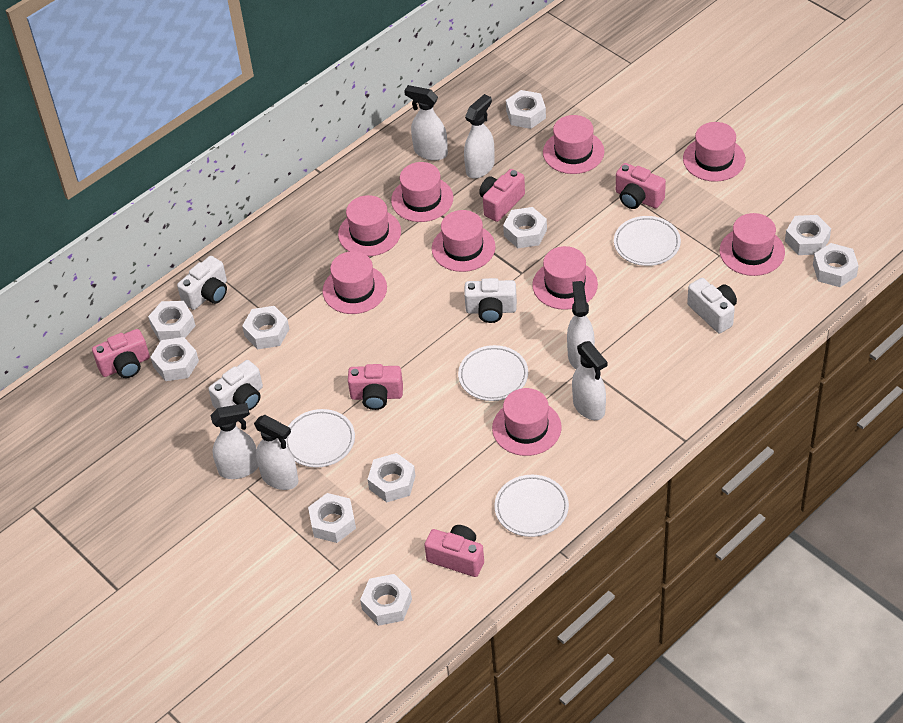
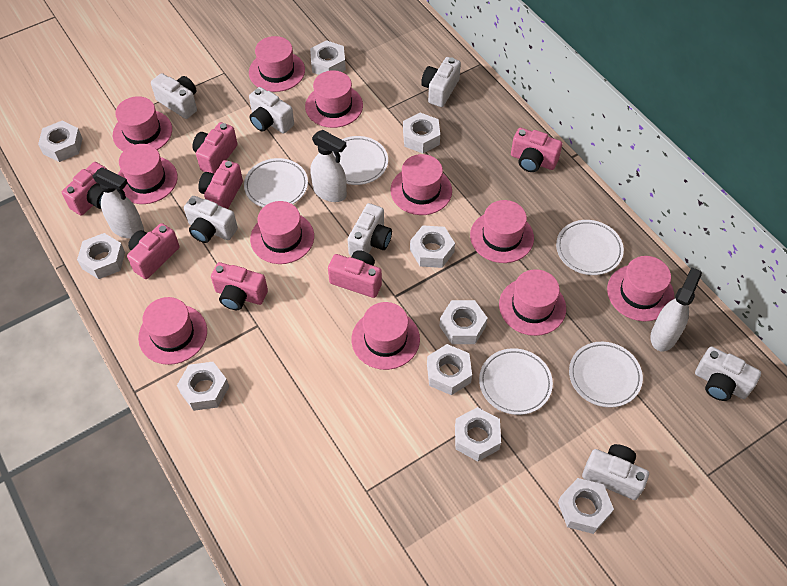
pink camera: 5 -> 7
pink hat: 9 -> 11
white camera: 4 -> 7
white plate: 4 -> 5
white spray bottle: 6 -> 3

